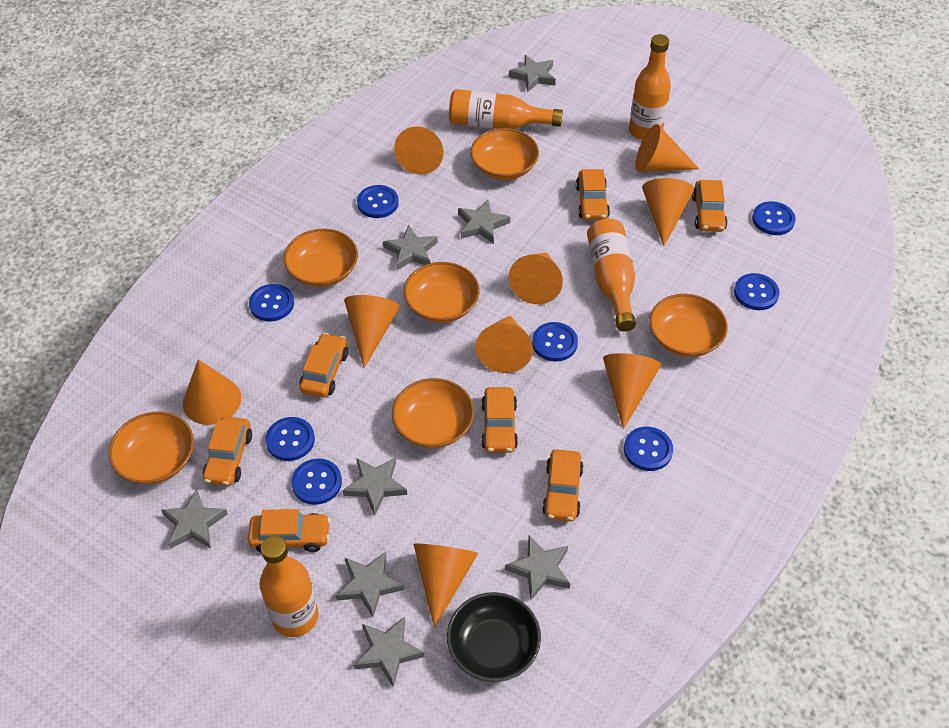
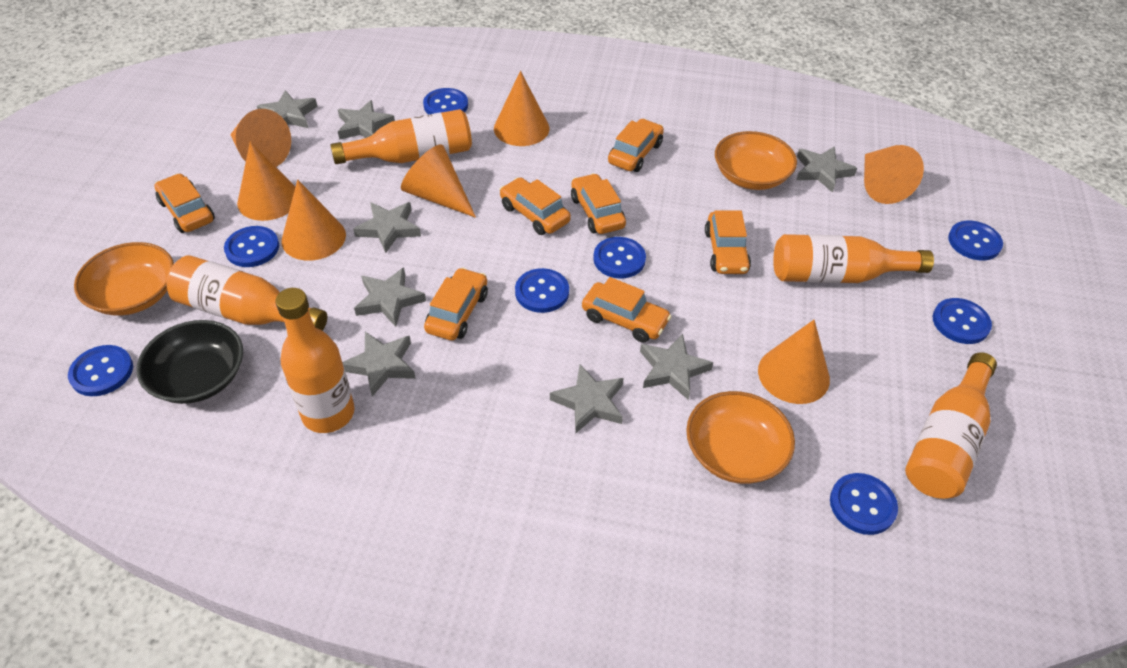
orange bottle: 4 -> 5
orange bowl: 6 -> 3
orange cone: 9 -> 7

